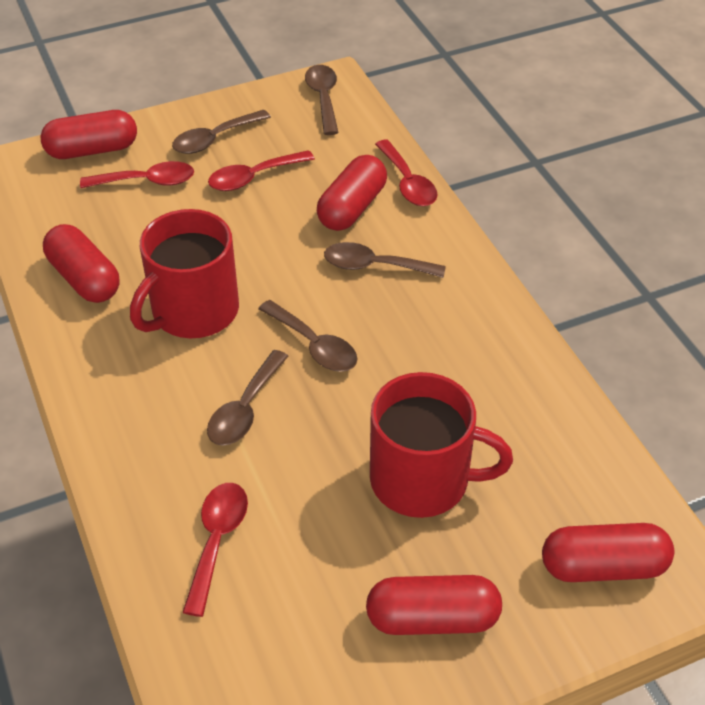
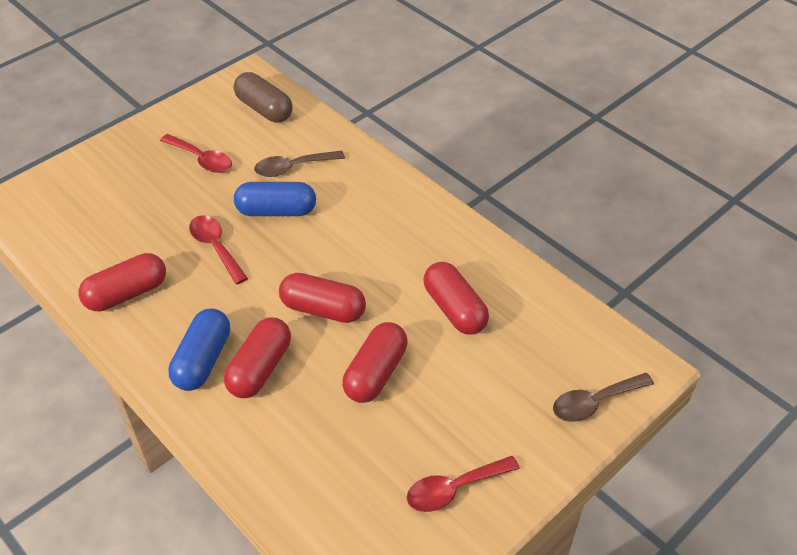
blue capsule: 0 -> 2
brown capsule: 0 -> 1
brown spoon: 5 -> 2
red mug: 2 -> 0
red spoon: 4 -> 3

